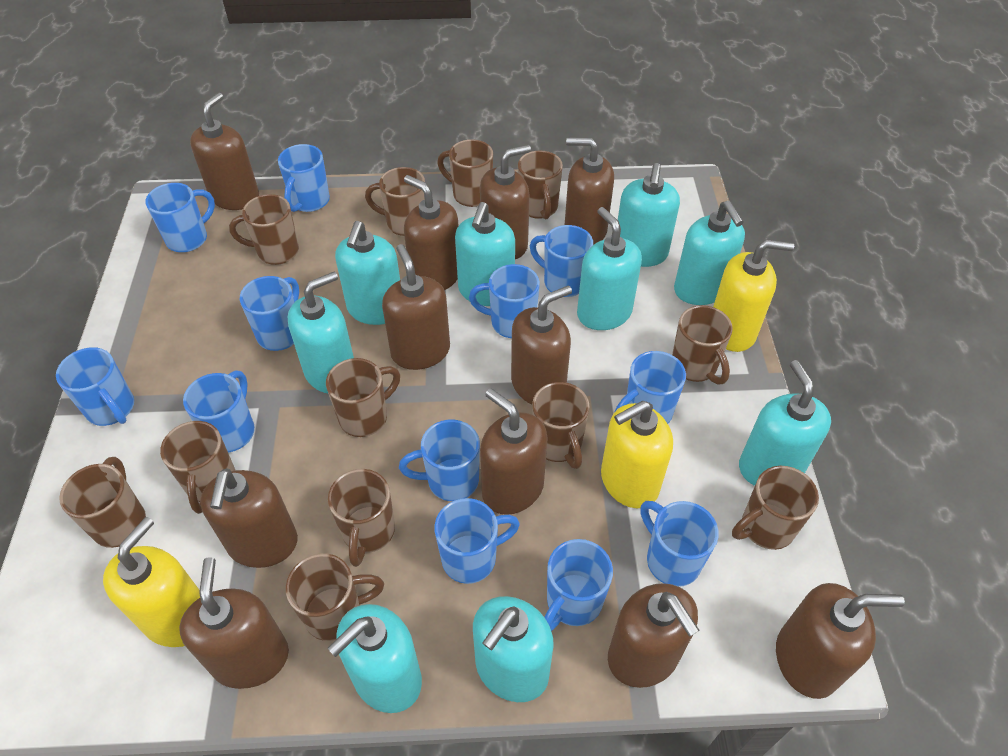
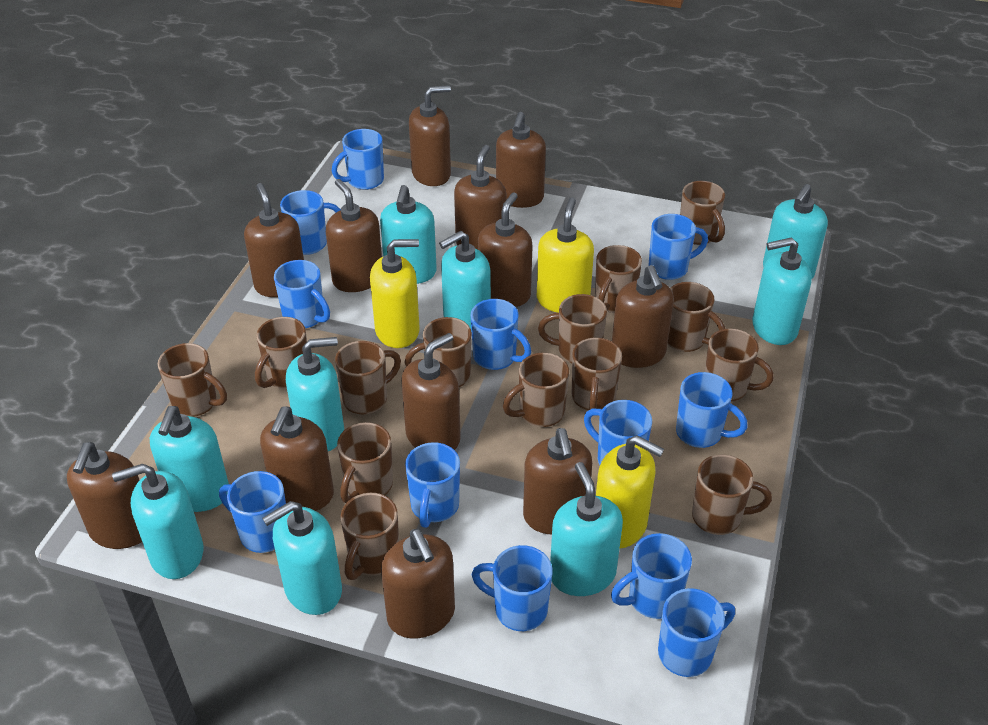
brown mug: 12 -> 14
brown soap dispenser: 11 -> 12

